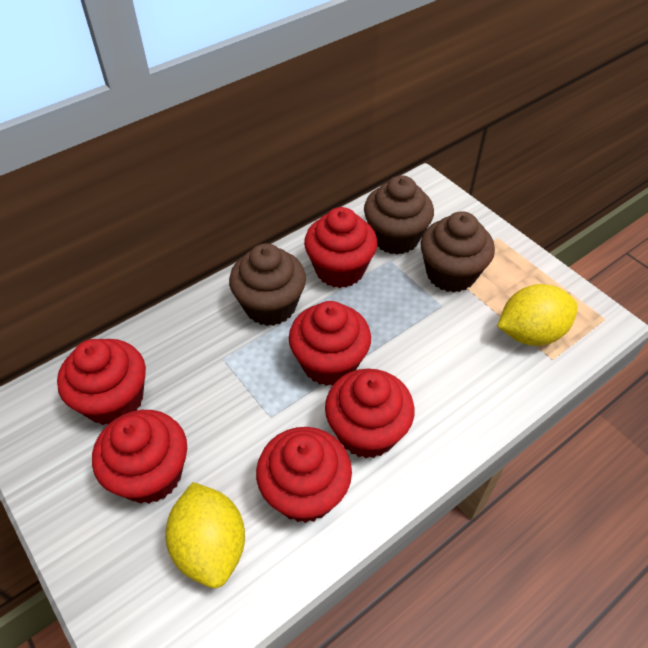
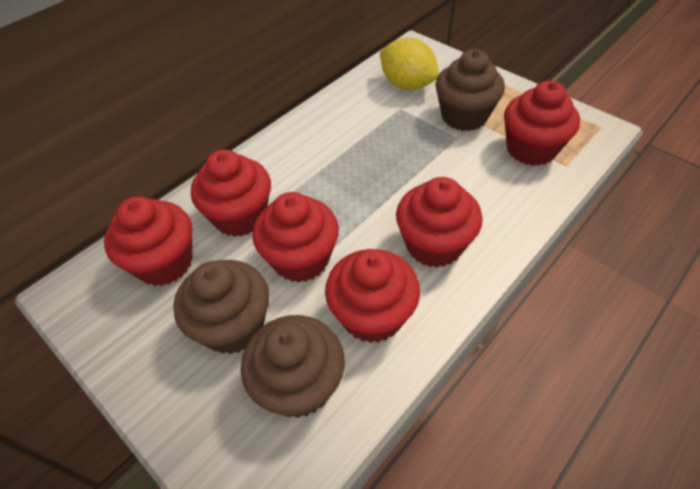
yellow lemon: 2 -> 1

